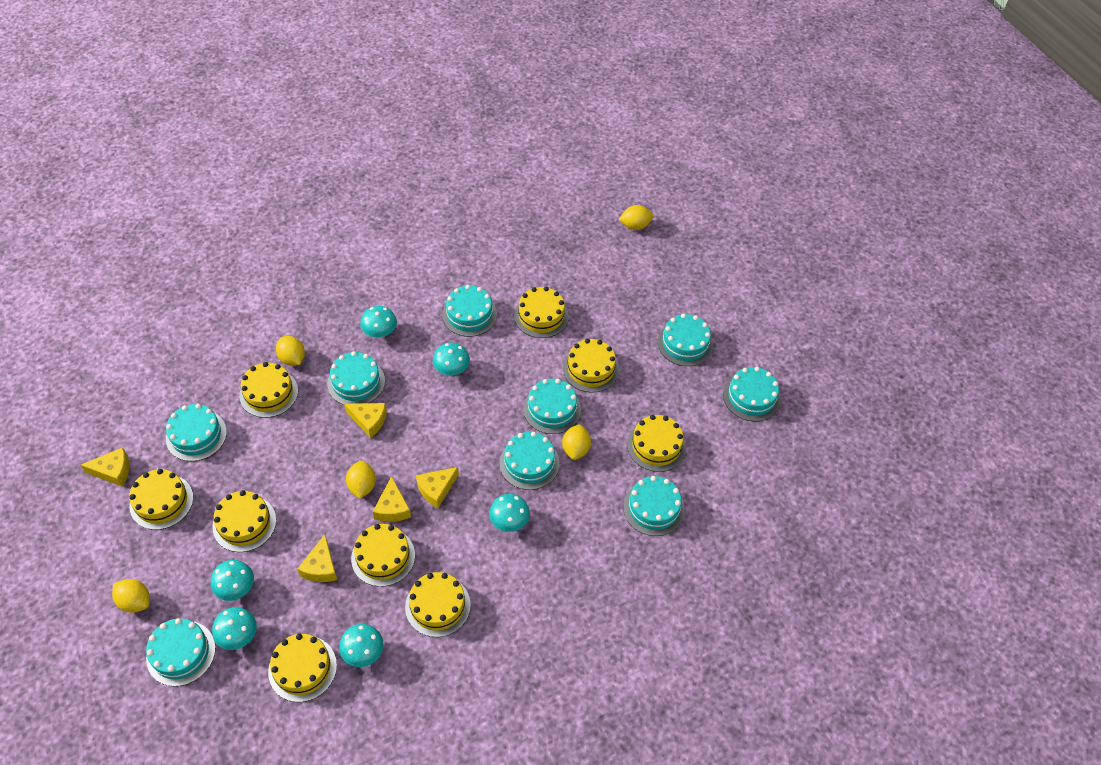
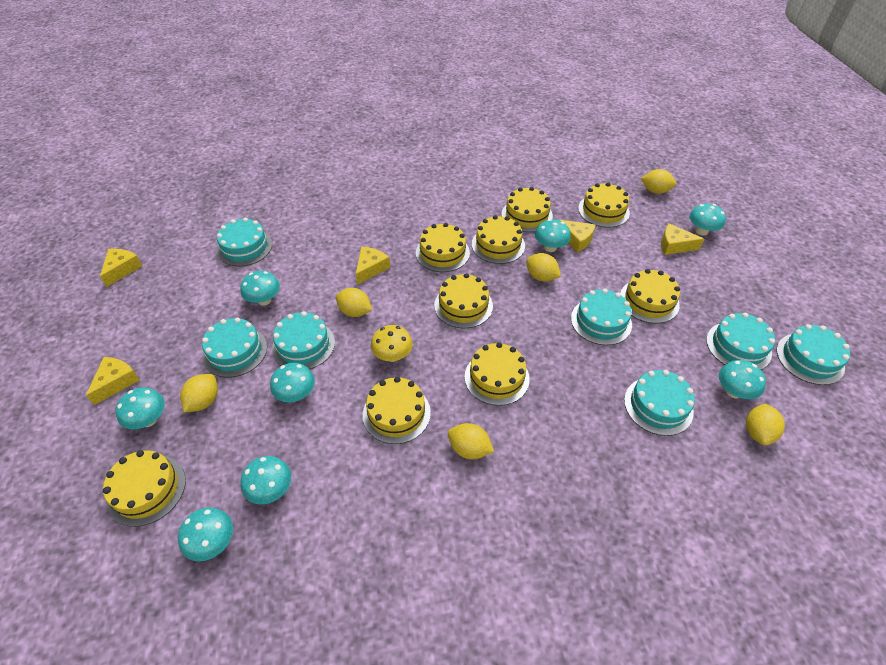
turquoise cake: 9 -> 7
turquoise mushroom: 6 -> 8
yellow lemon: 5 -> 6
yellow mushroom: 0 -> 1

